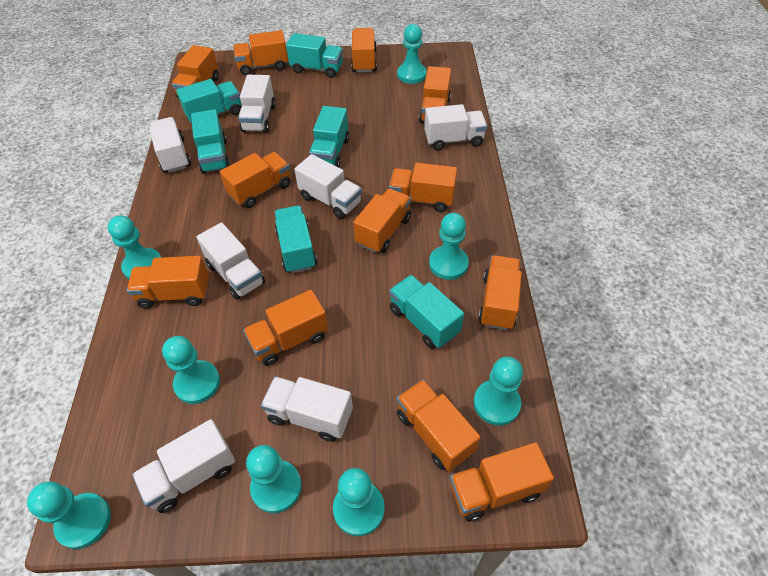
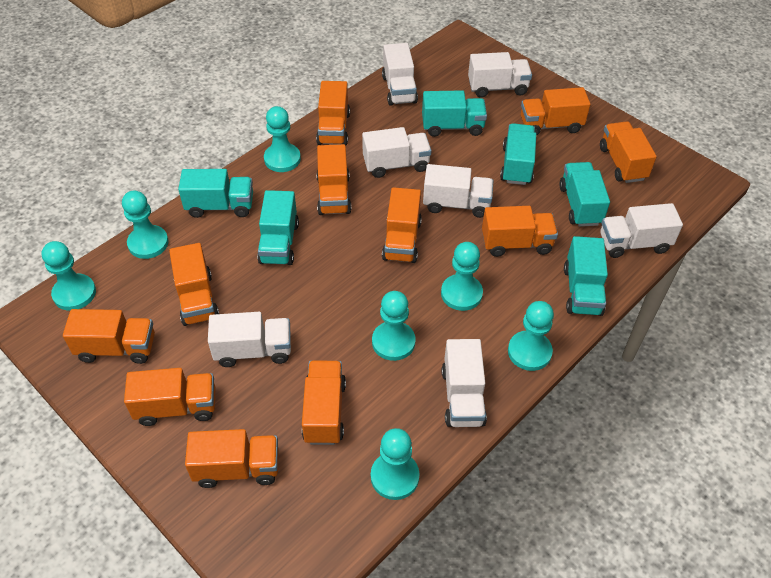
orange truck: 12 -> 11
turquoise pawn: 8 -> 7

